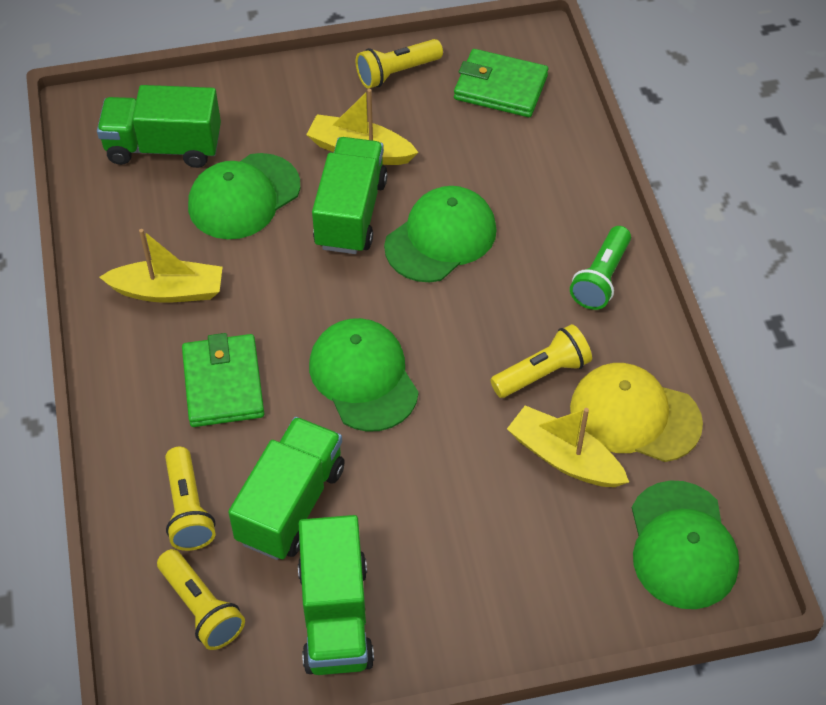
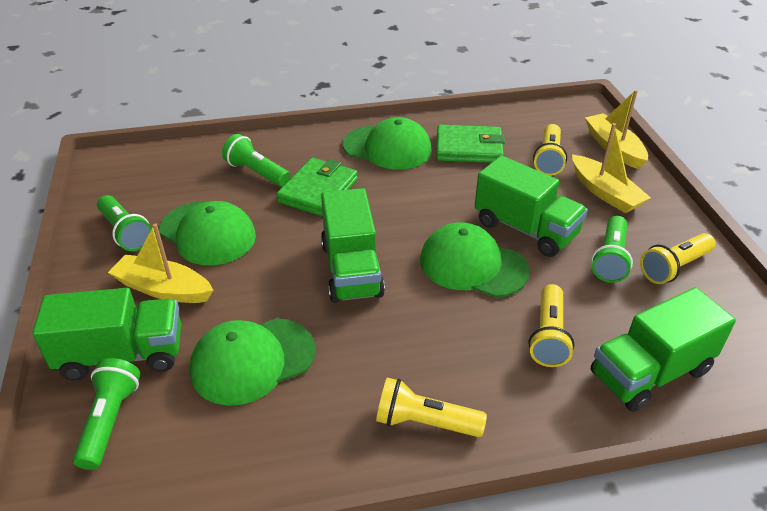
green flashlight: 1 -> 4
yellow cap: 1 -> 0

